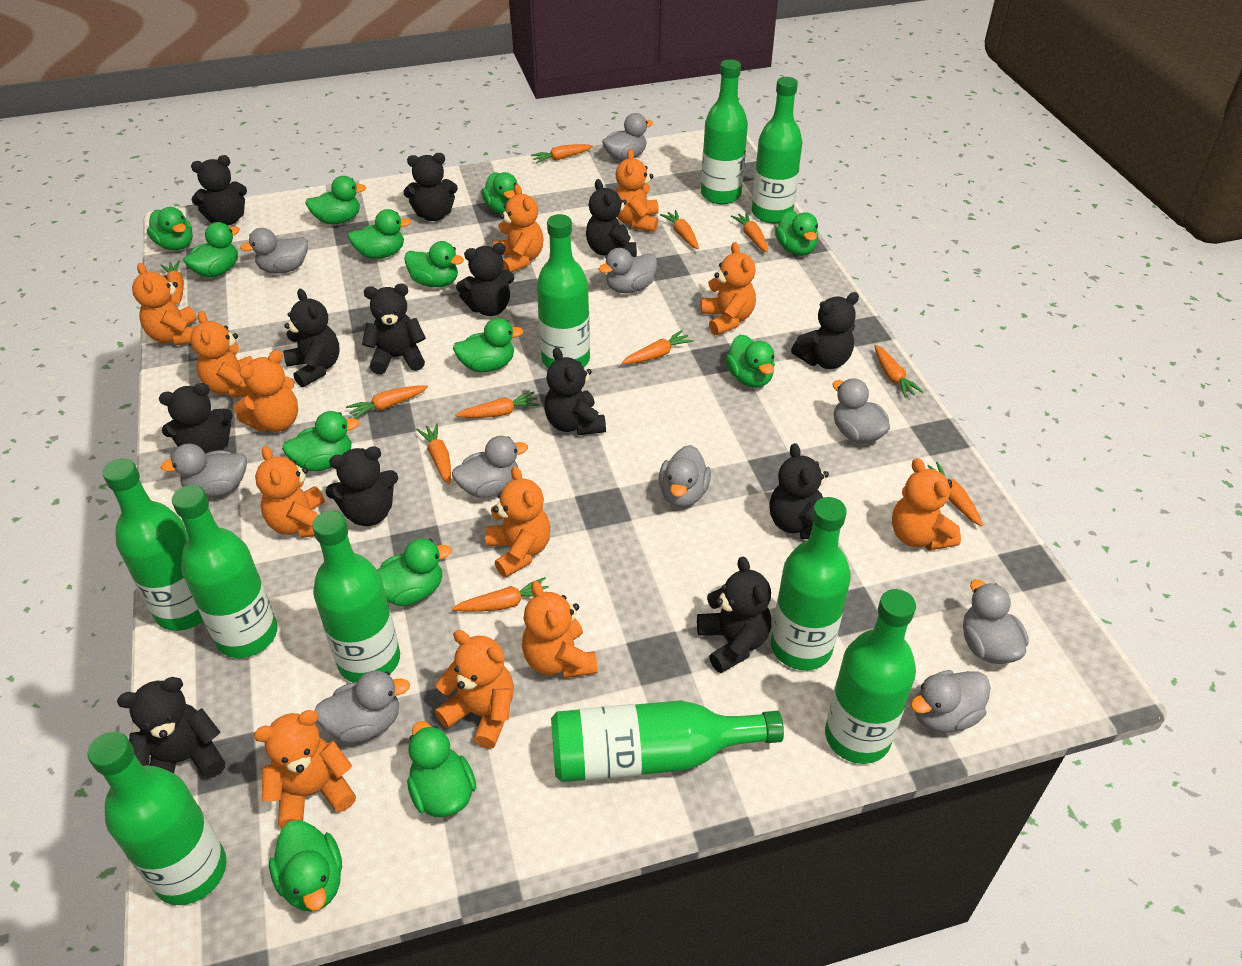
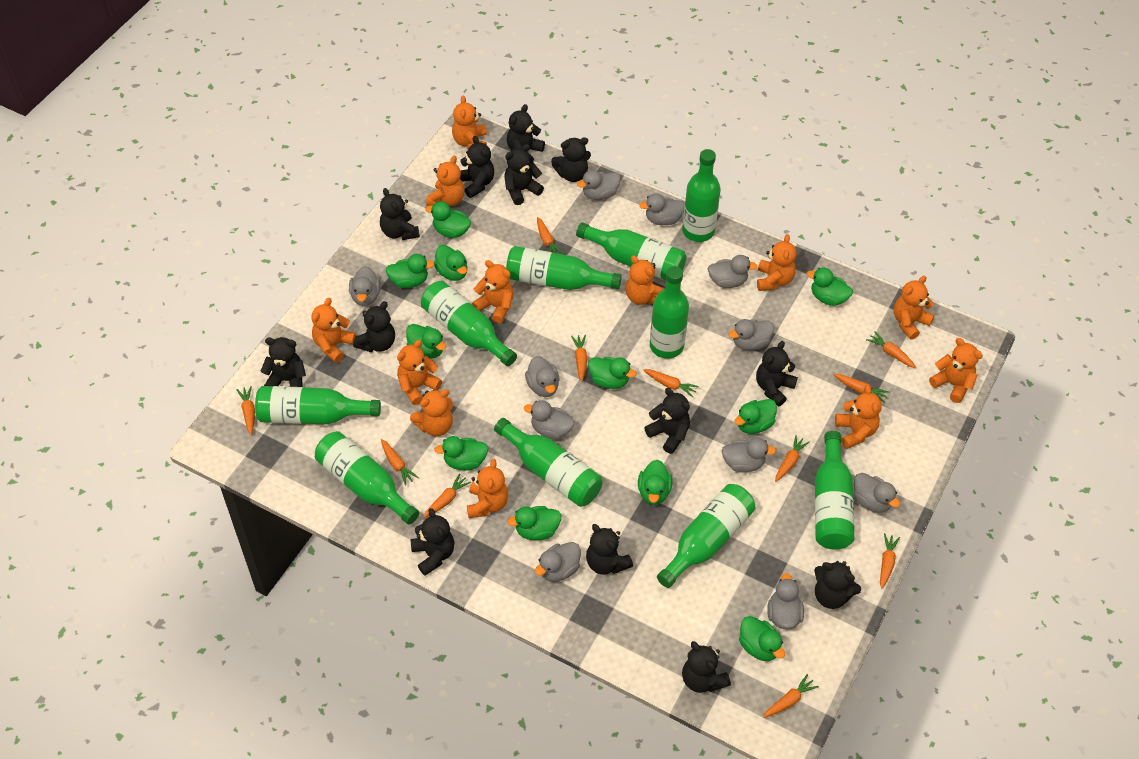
green duck: 13 -> 11
grey duck: 10 -> 11

